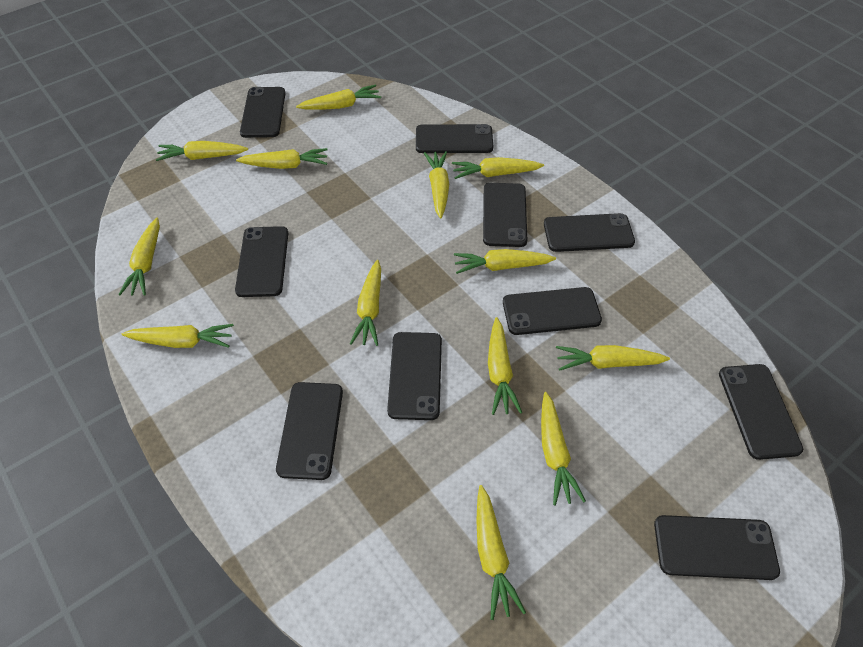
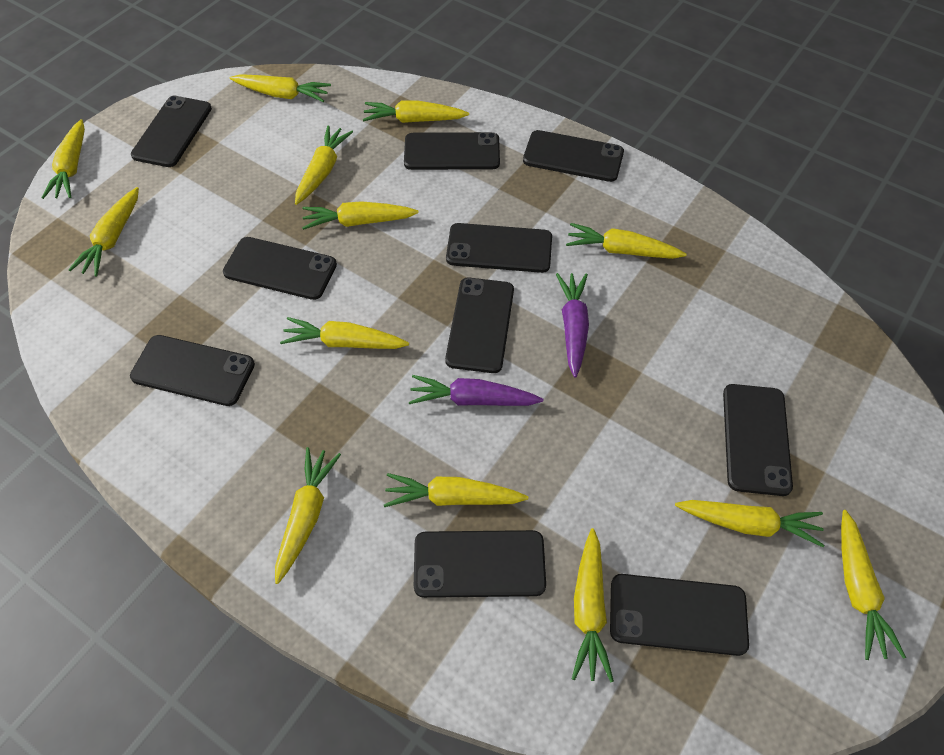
purple carrot: 0 -> 2

